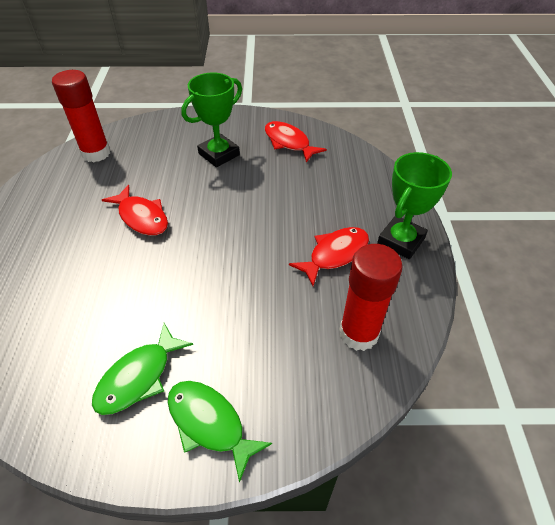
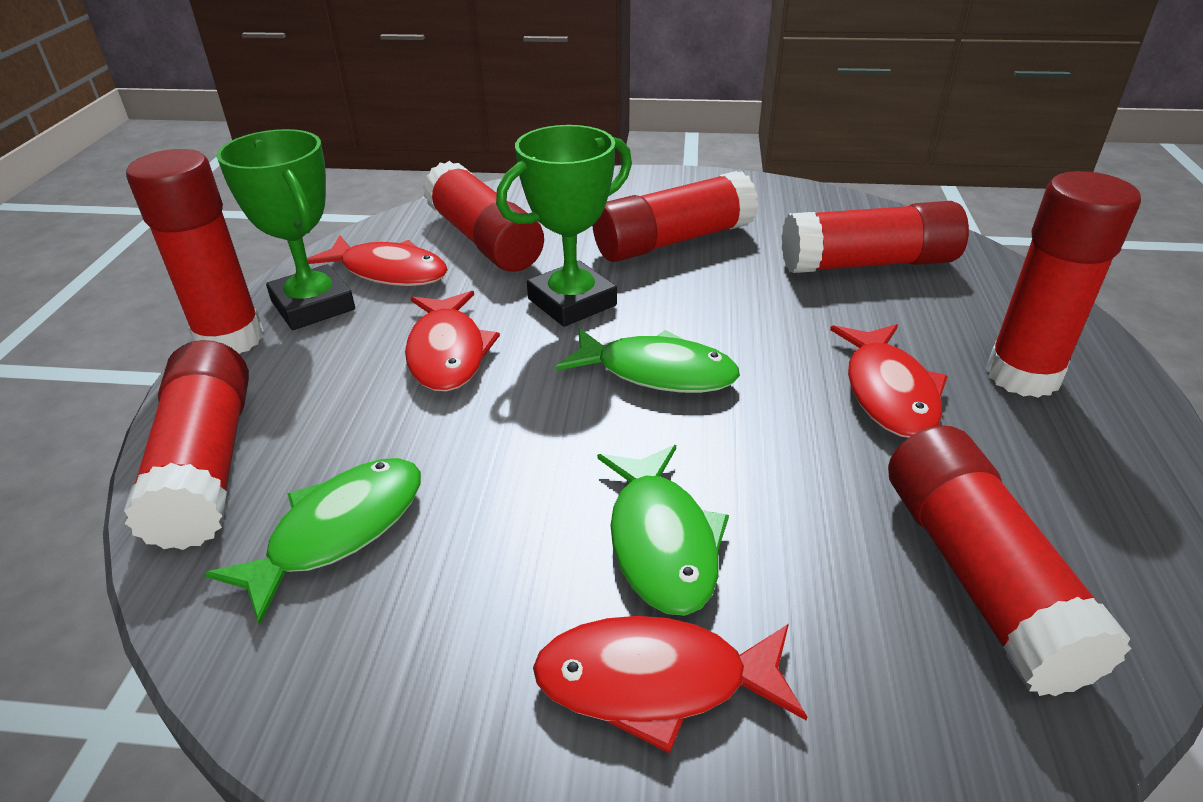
green fish: 2 -> 3
red fish: 3 -> 4
red glue stick: 2 -> 7

